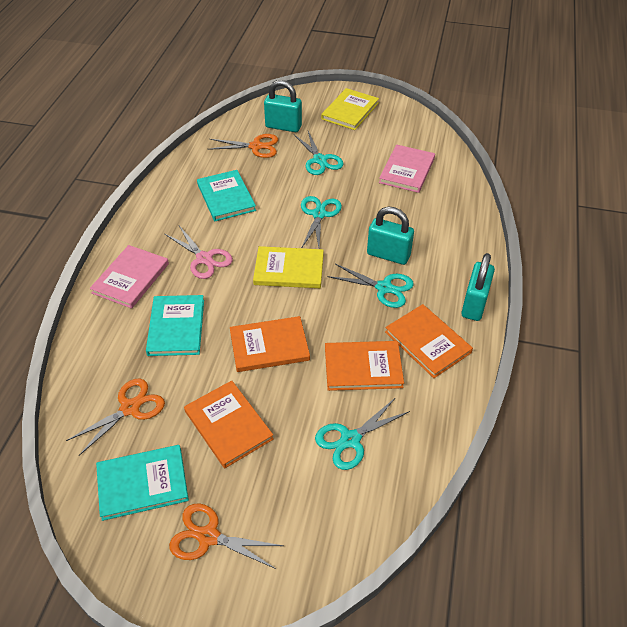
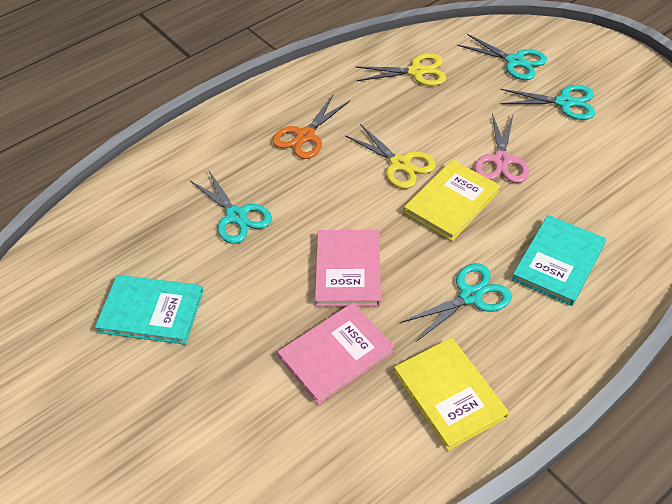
orange book: 4 -> 0
orange scissors: 3 -> 1
turquoise book: 3 -> 2
turquoise padlock: 3 -> 0
yellow scissors: 0 -> 2

